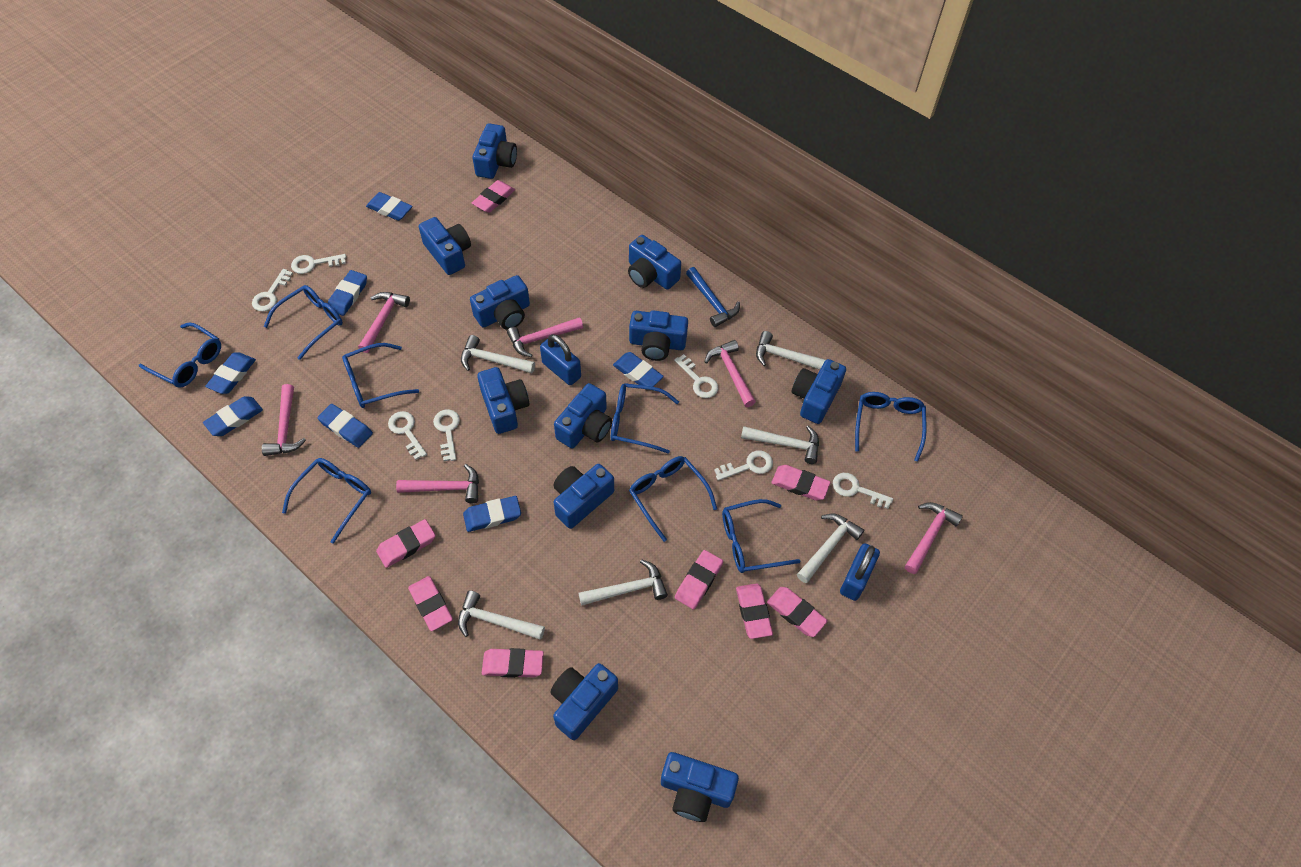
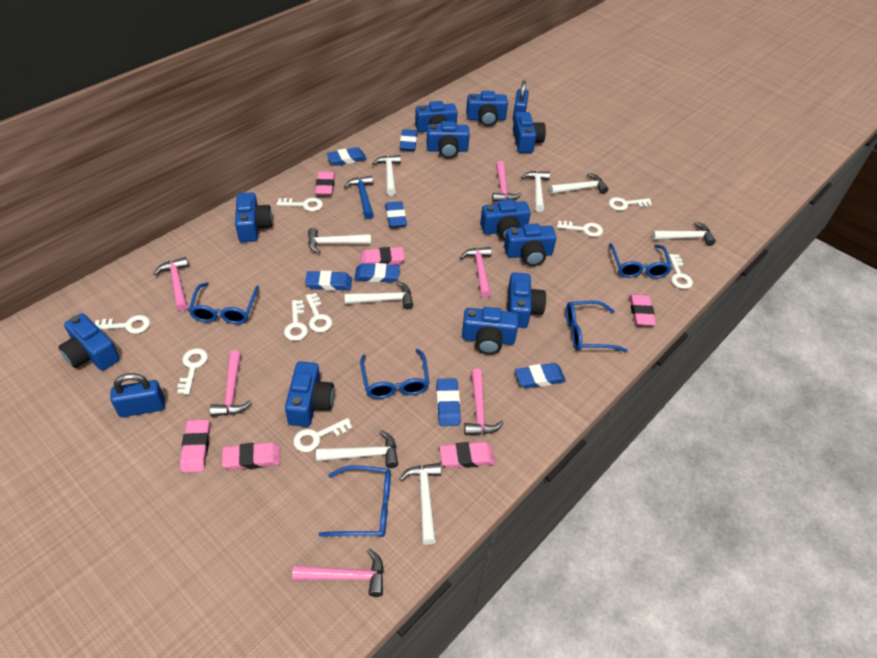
blue glasses: 8 -> 5
pink eraser: 8 -> 6
white hammer: 6 -> 8
white key: 7 -> 9

